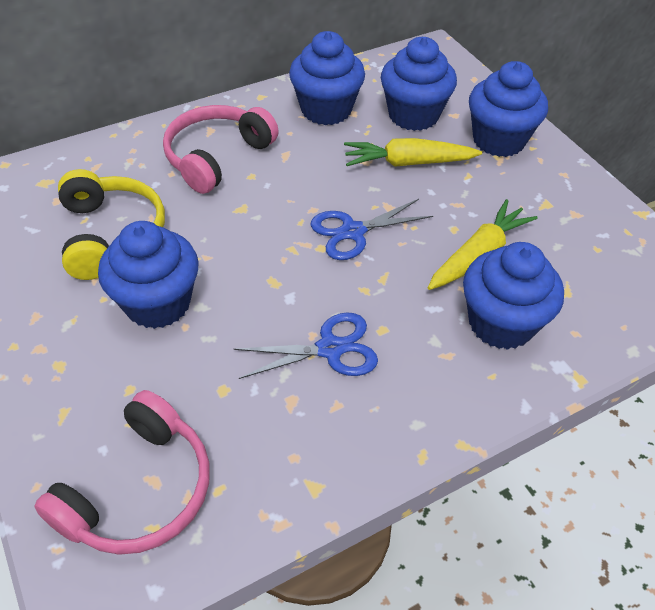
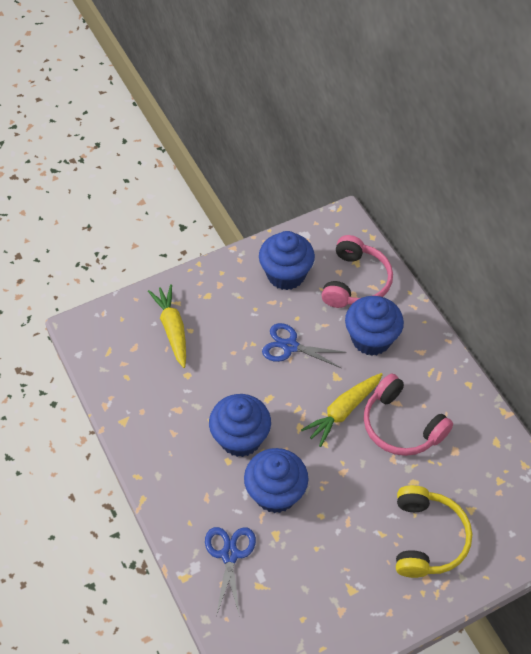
blue cupcake: 5 -> 4

